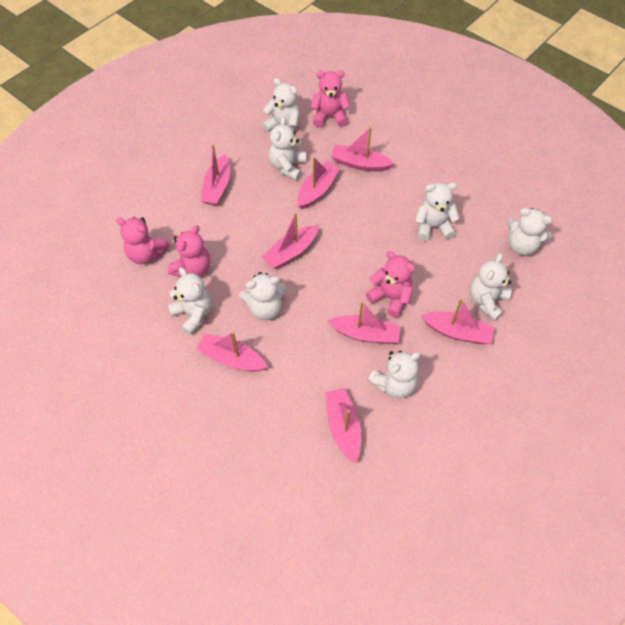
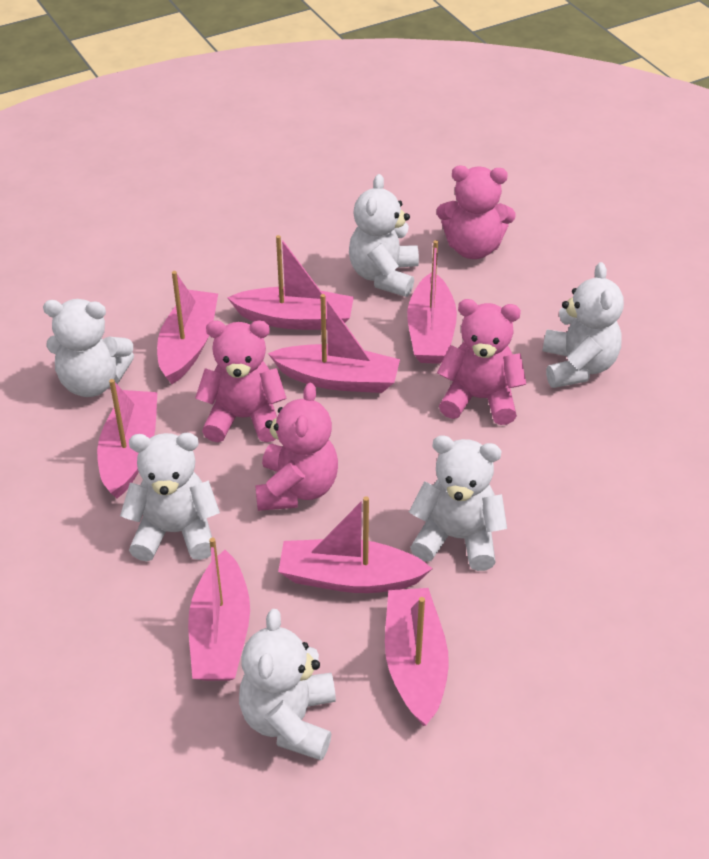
white teddy bear: 8 -> 6

